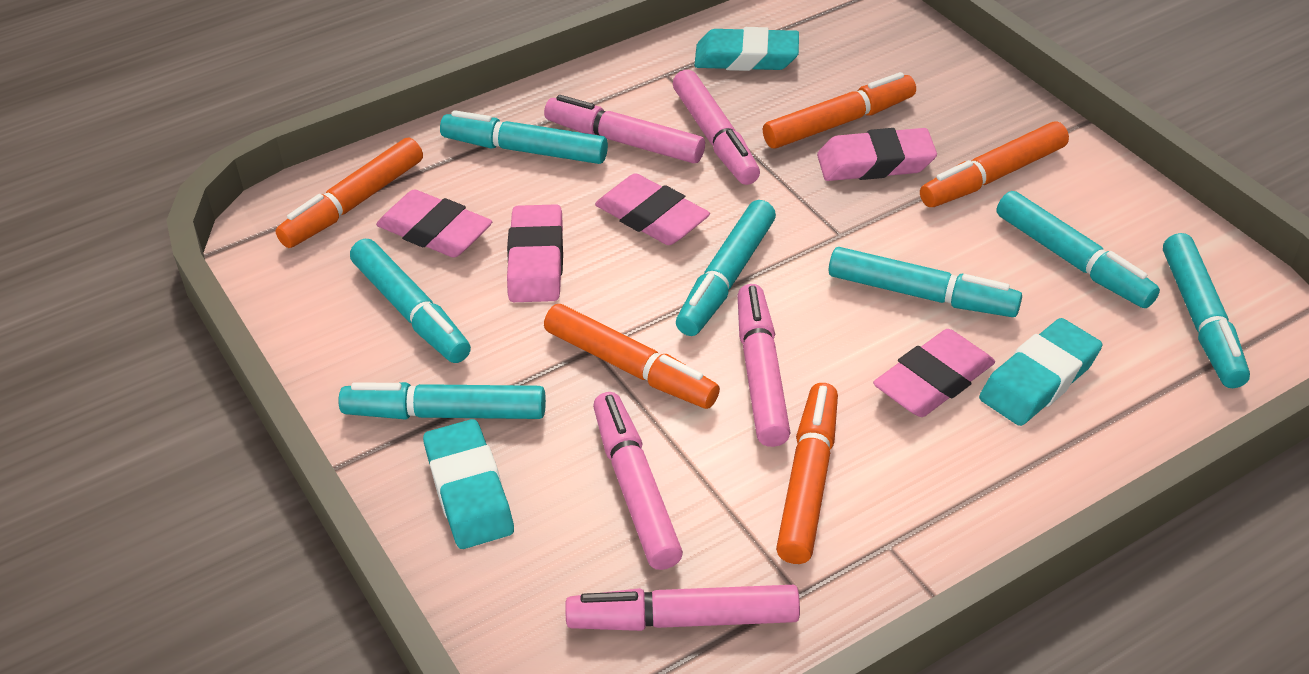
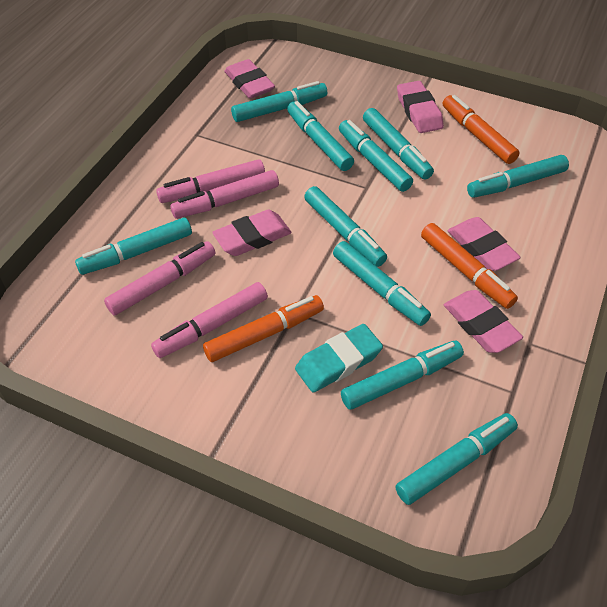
orange marker: 5 -> 3
pink marker: 5 -> 4
turquoise eraser: 3 -> 1
turquoise marker: 7 -> 10

